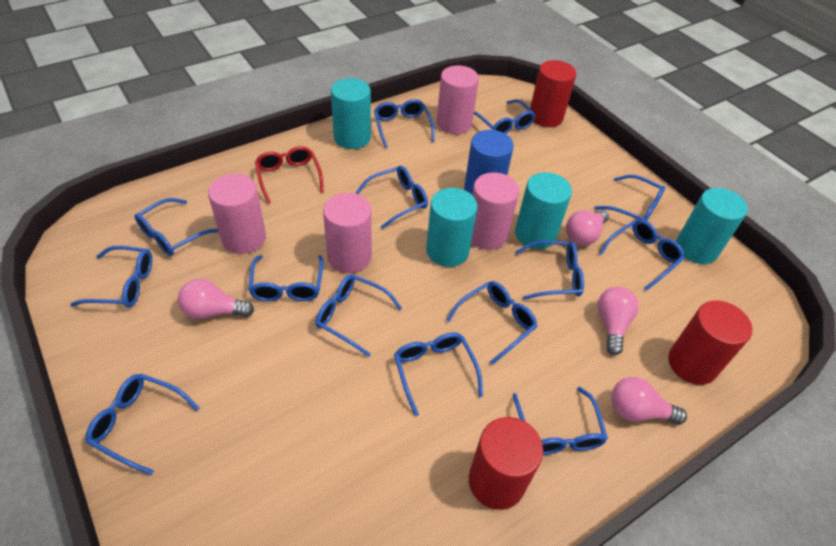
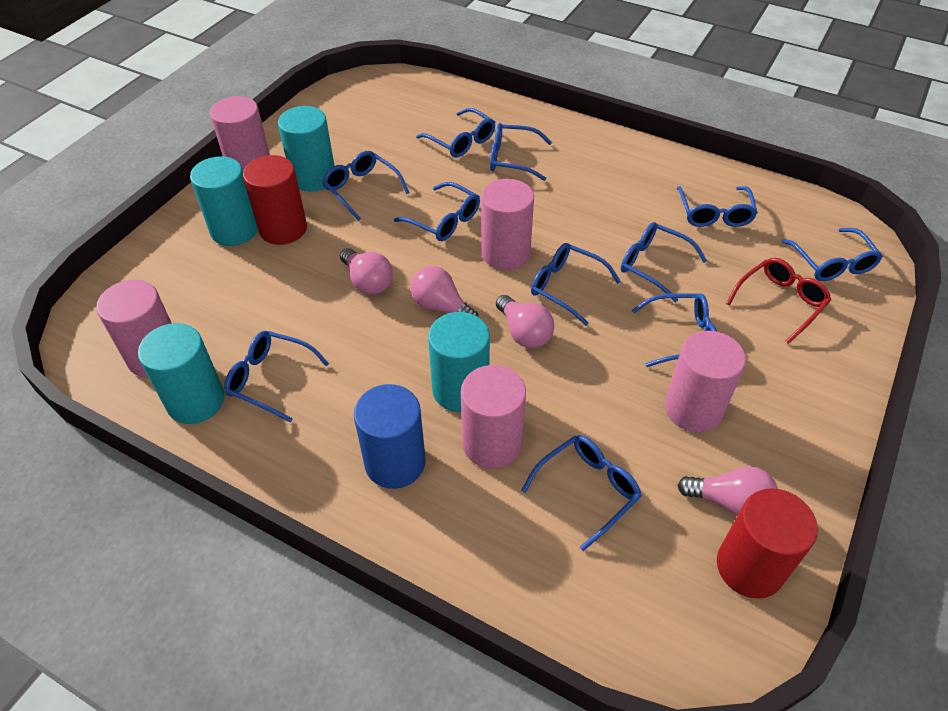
blue glasses: 14 -> 11
pink cylinder: 4 -> 5
red cylinder: 3 -> 2

